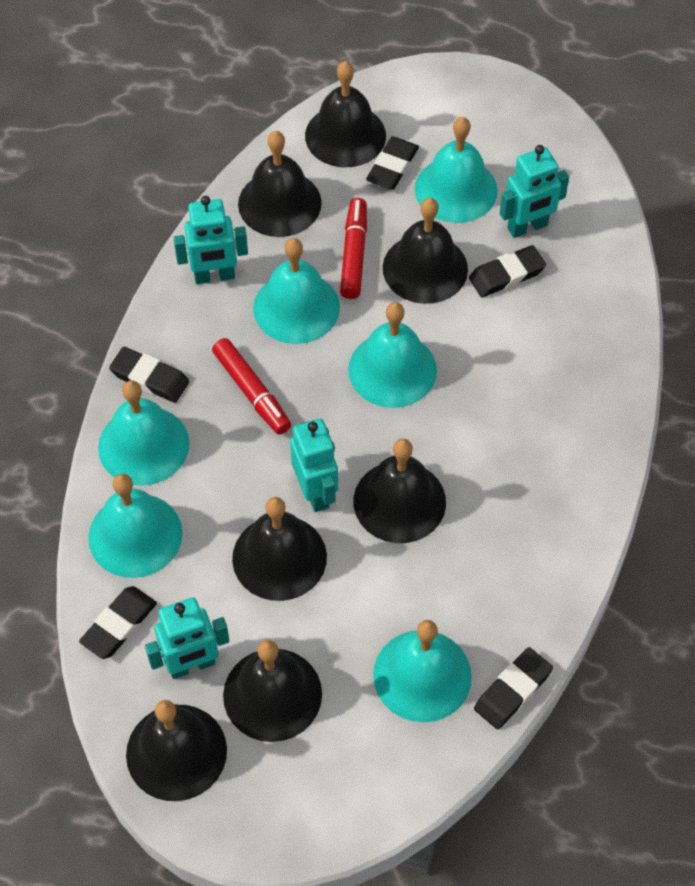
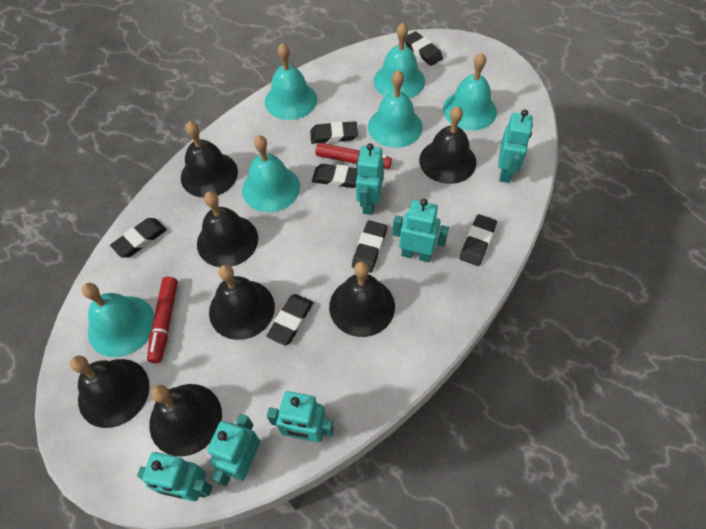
black eraser: 5 -> 7
turquoise robot: 4 -> 6

